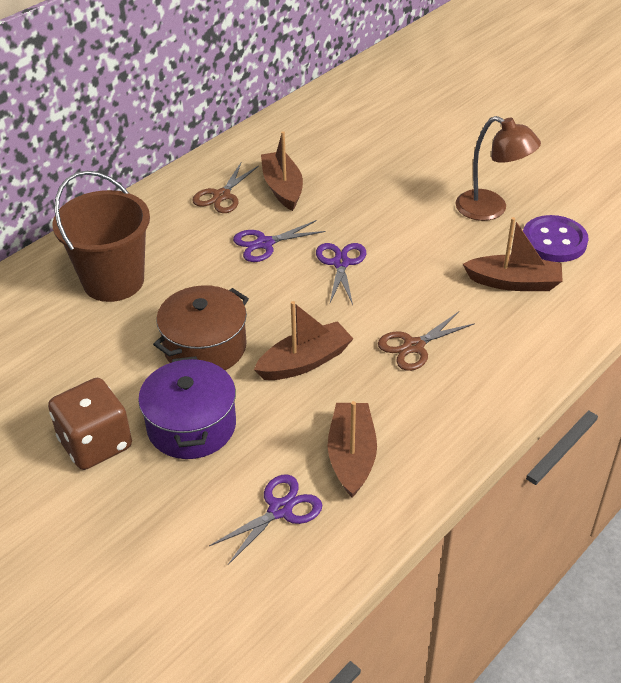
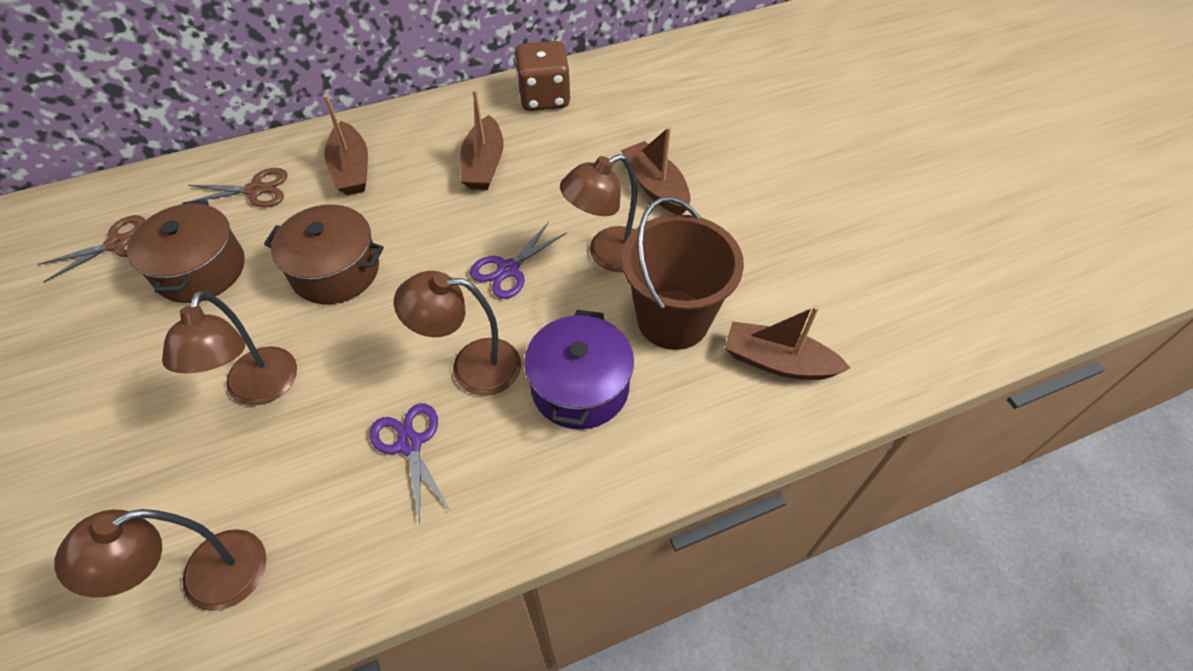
brown lamp: 1 -> 4
brown pot: 1 -> 2
purple button: 1 -> 0
purple scissors: 3 -> 2

